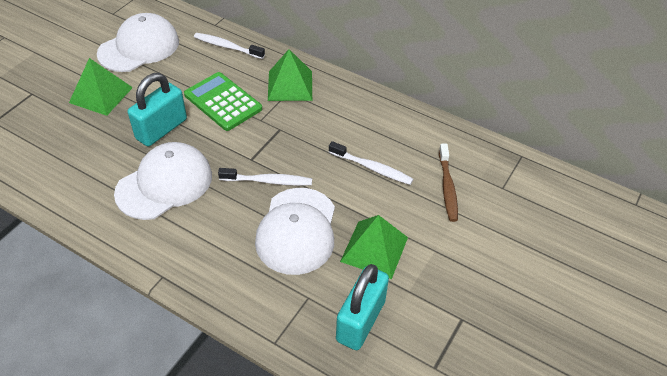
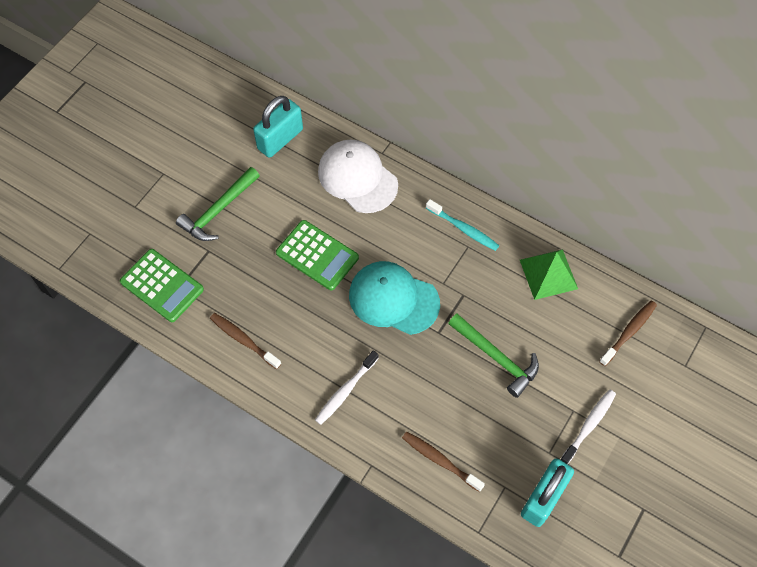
brown toothbrush: 1 -> 3
green calculator: 1 -> 2
green hammer: 0 -> 2
green pyramid: 3 -> 1
turquoise cap: 0 -> 1
turquoise toothbrush: 0 -> 1
white cap: 3 -> 1
white toothbrush: 3 -> 2

